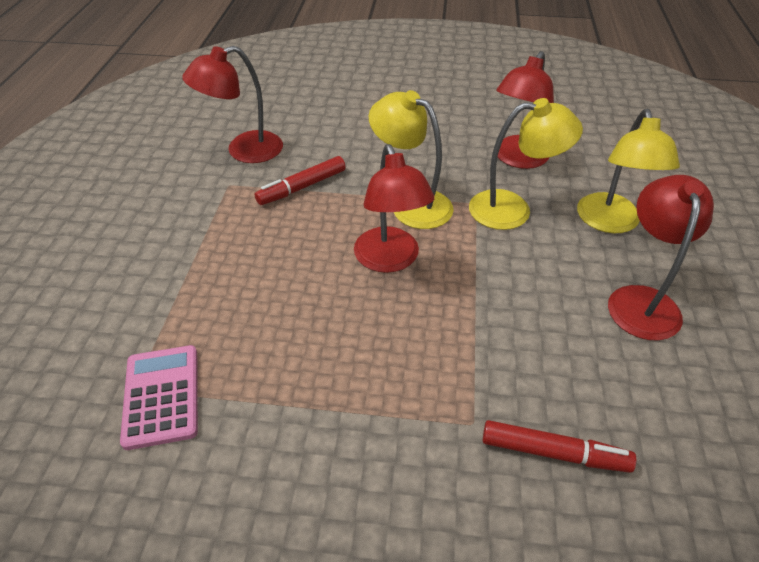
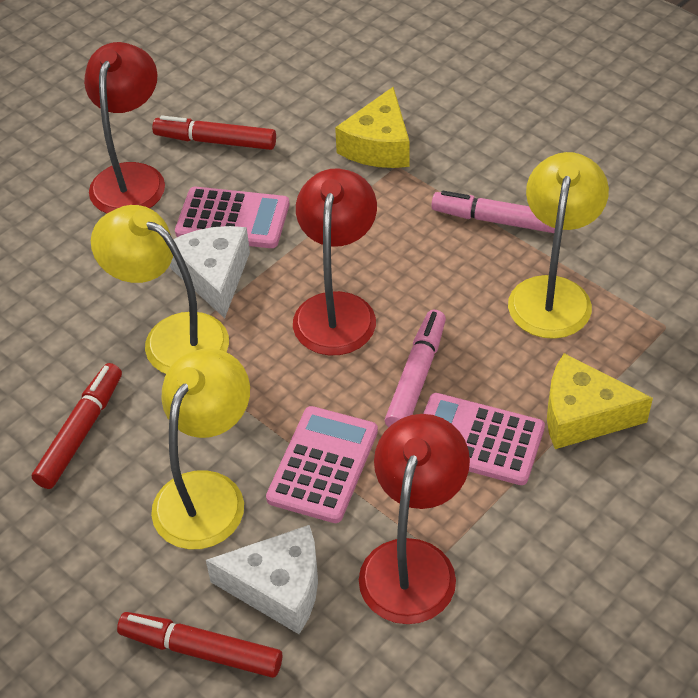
pink calculator: 1 -> 3
pink marker: 0 -> 2
red lamp: 4 -> 3
red marker: 2 -> 3
white cheese: 0 -> 2
yellow cheese: 0 -> 2

